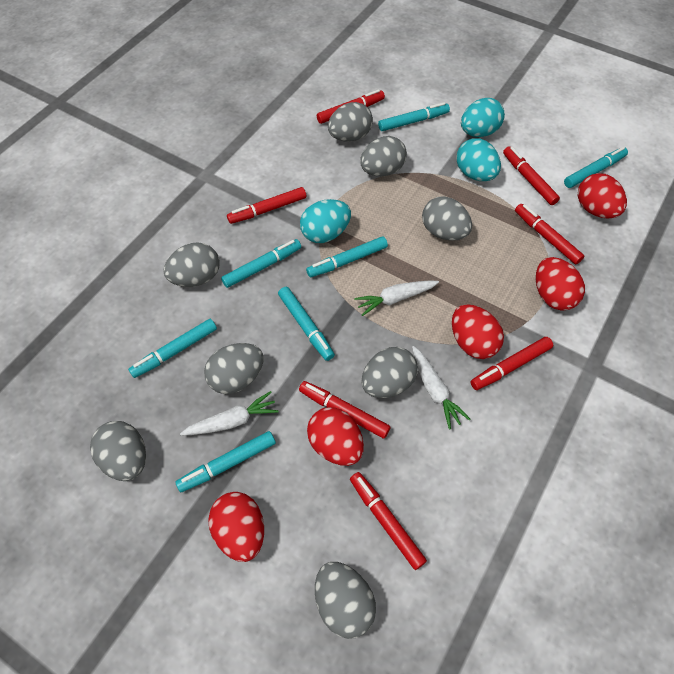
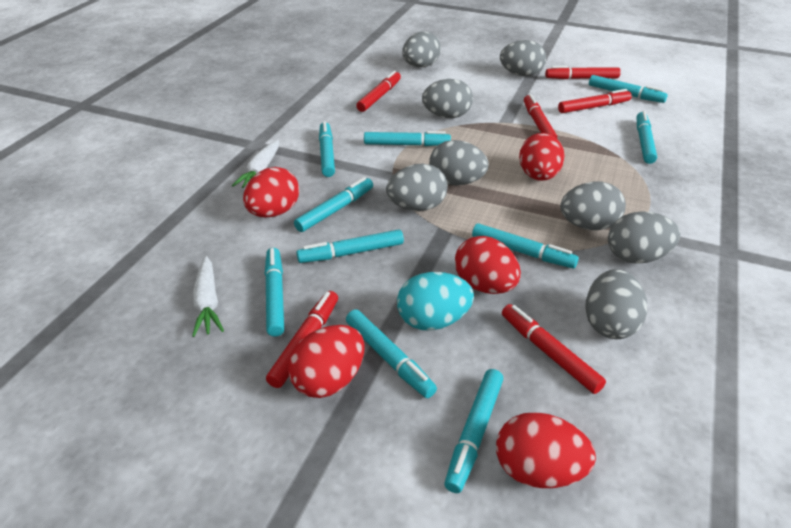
red marker: 7 -> 6
turquoise egg: 3 -> 1
turquoise marker: 7 -> 10
white carrot: 3 -> 2

